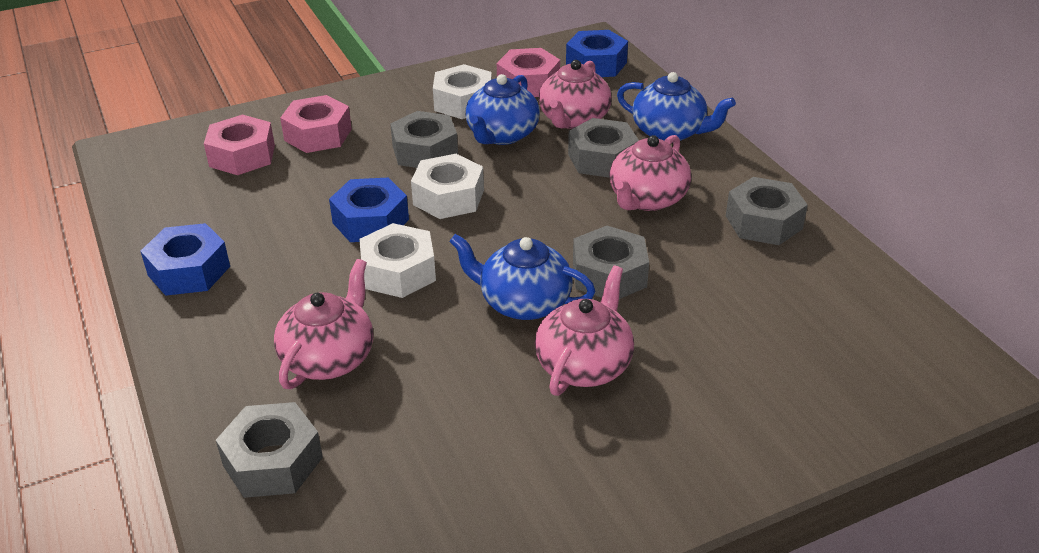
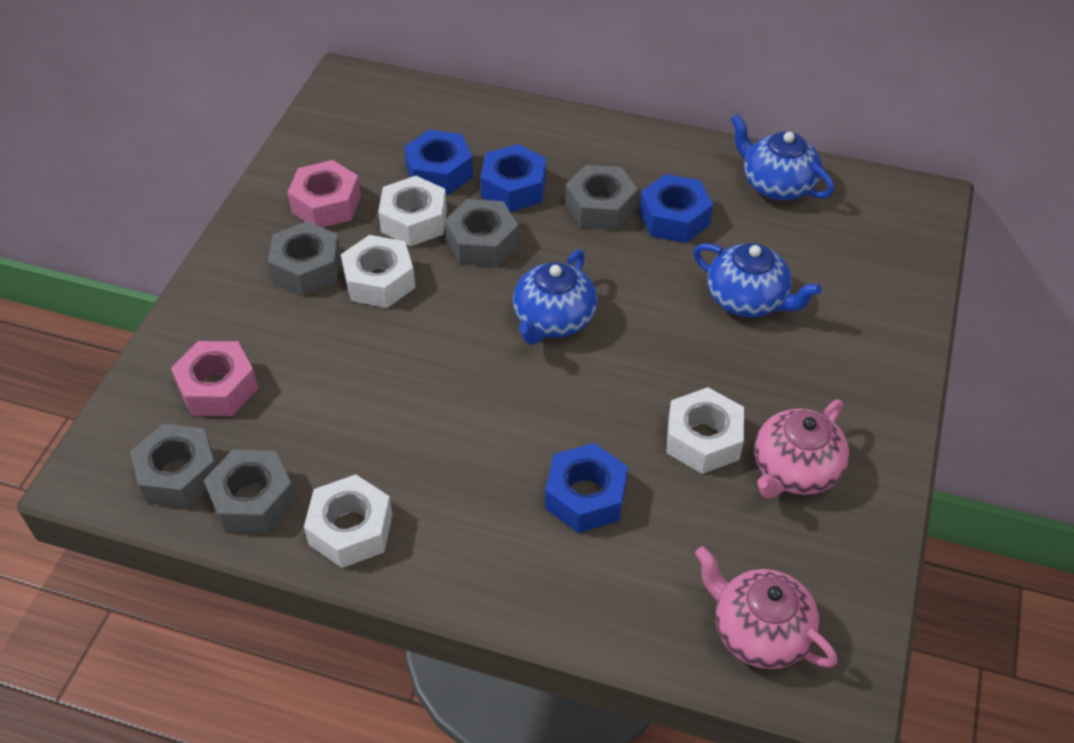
blue nut: 3 -> 4
pink nut: 3 -> 2
pink teapot: 4 -> 2
white nut: 3 -> 4

